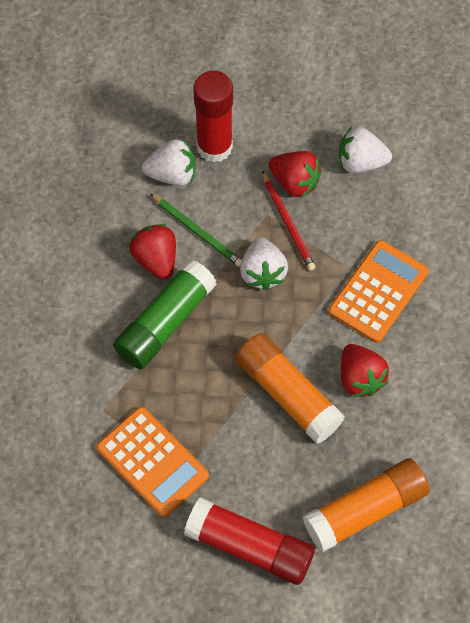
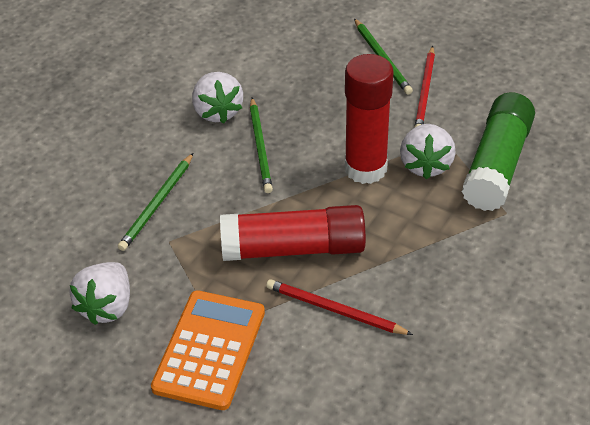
green pencil: 1 -> 3
orange calculator: 2 -> 1
orange glue stick: 2 -> 0
red pencil: 1 -> 2
red strawberry: 3 -> 0

